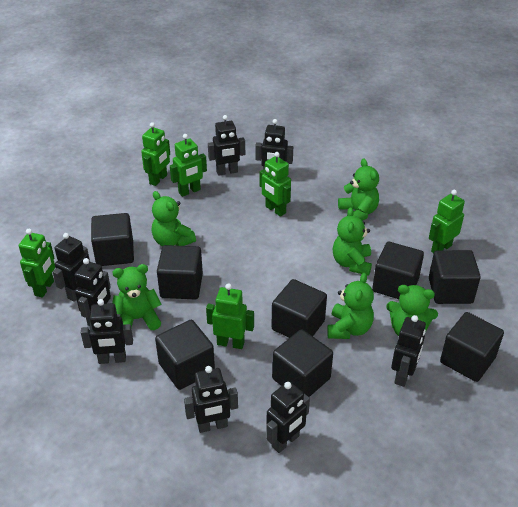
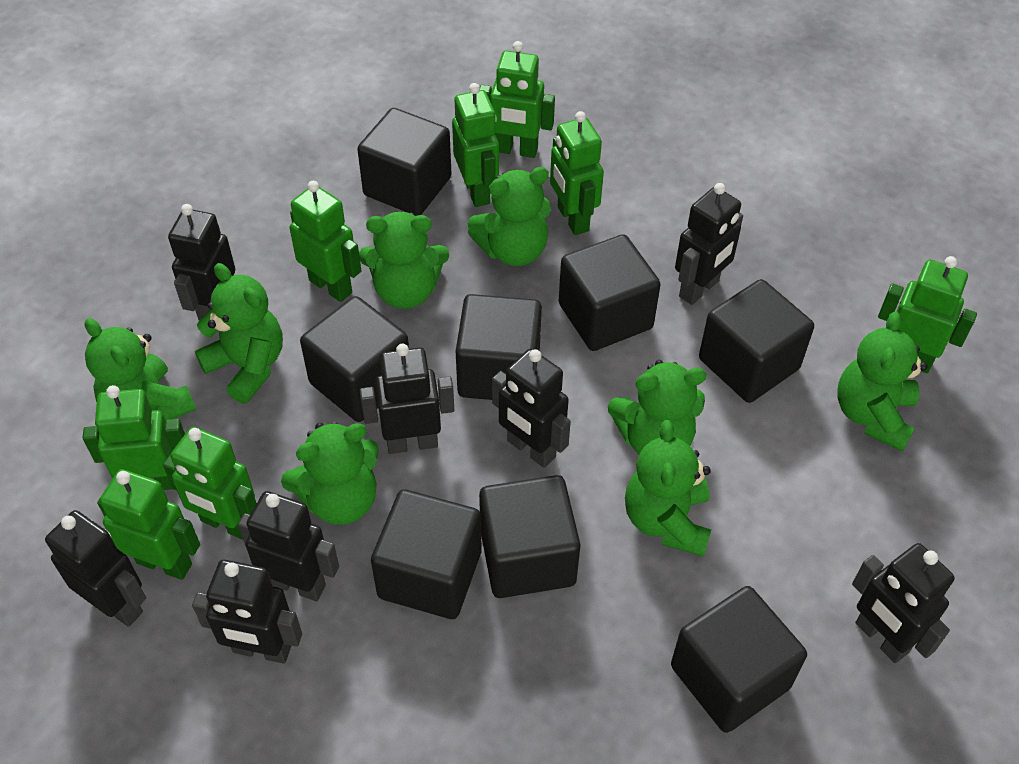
green robot: 6 -> 8
green teddy bear: 6 -> 8

